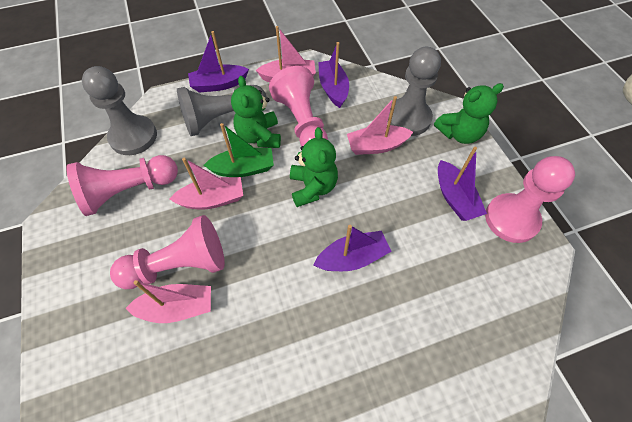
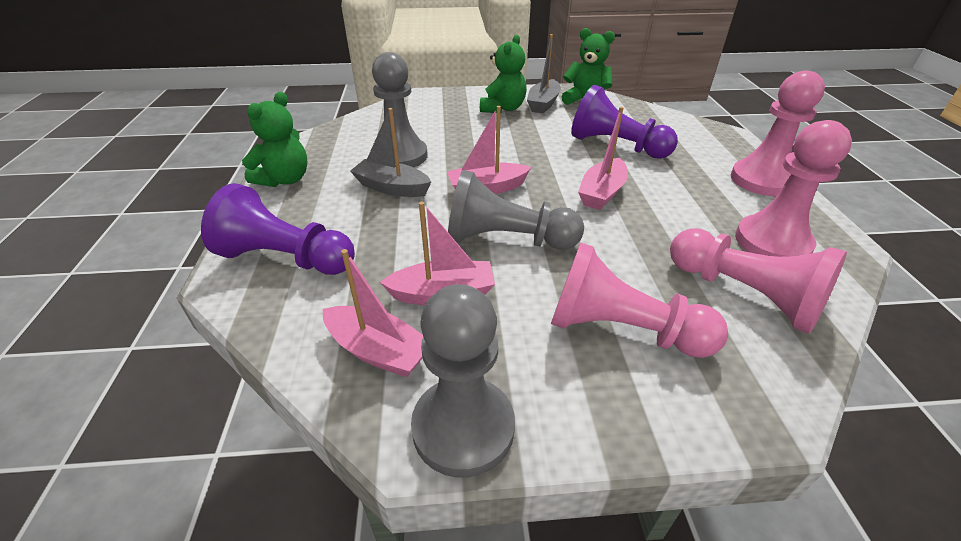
green boat: 1 -> 0
grey boat: 0 -> 2
purple boat: 4 -> 0
purple pawn: 0 -> 2

